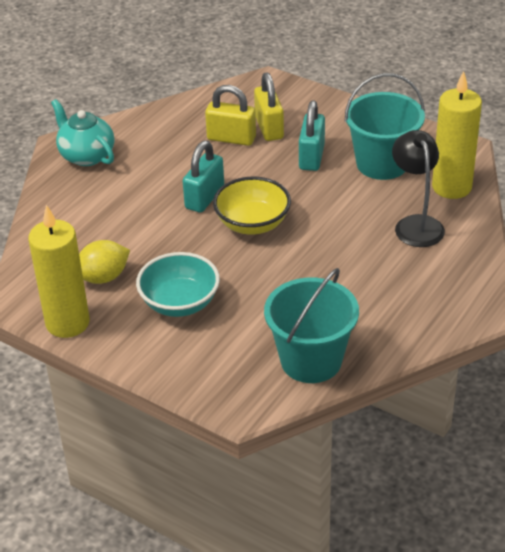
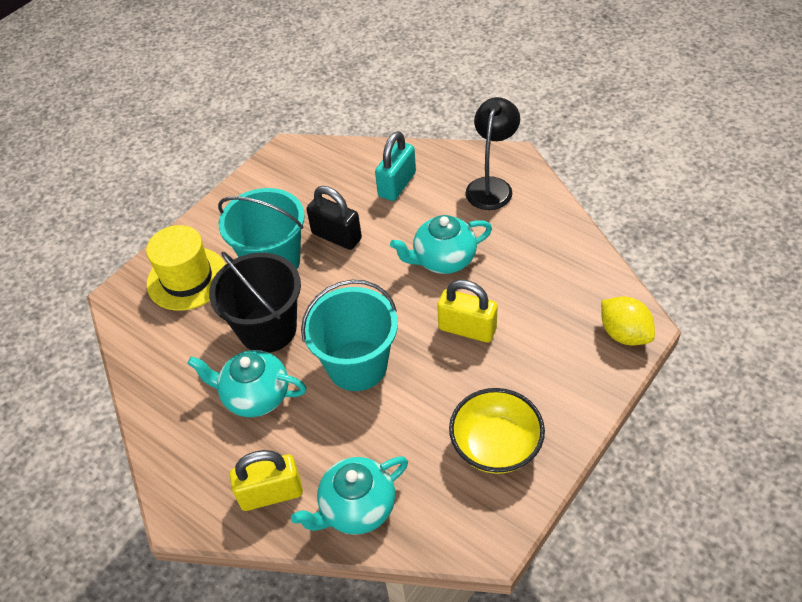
black bucket: 0 -> 1
black padlock: 0 -> 1
turquoise bowl: 1 -> 0
turquoise padlock: 2 -> 1
turquoise teapot: 1 -> 3
yellow candle: 2 -> 0
yellow hat: 0 -> 1

